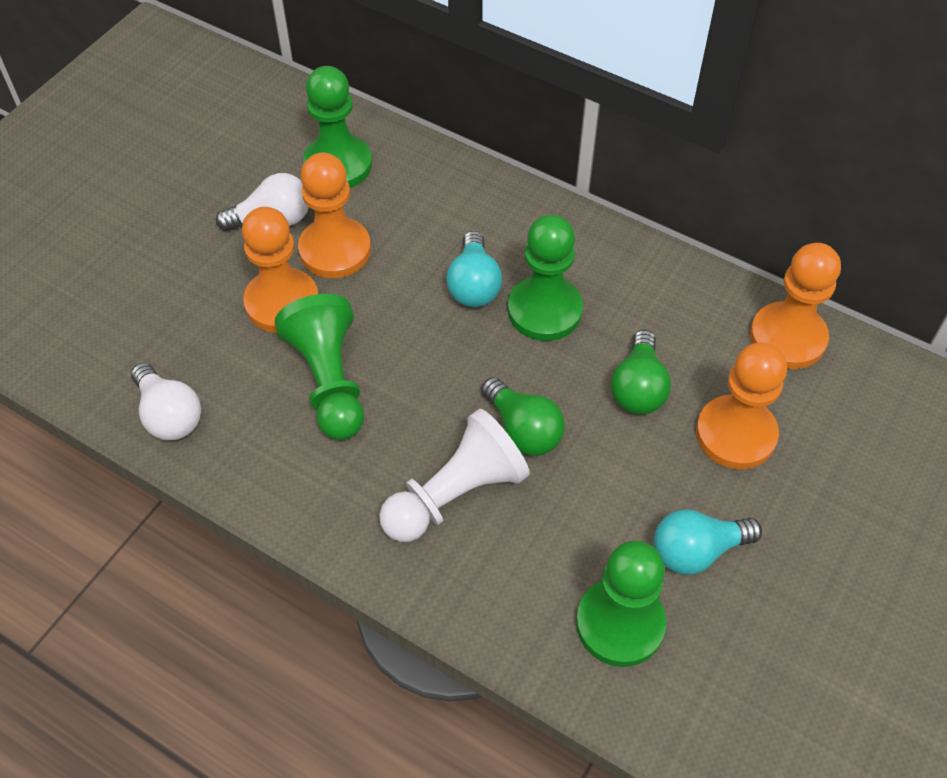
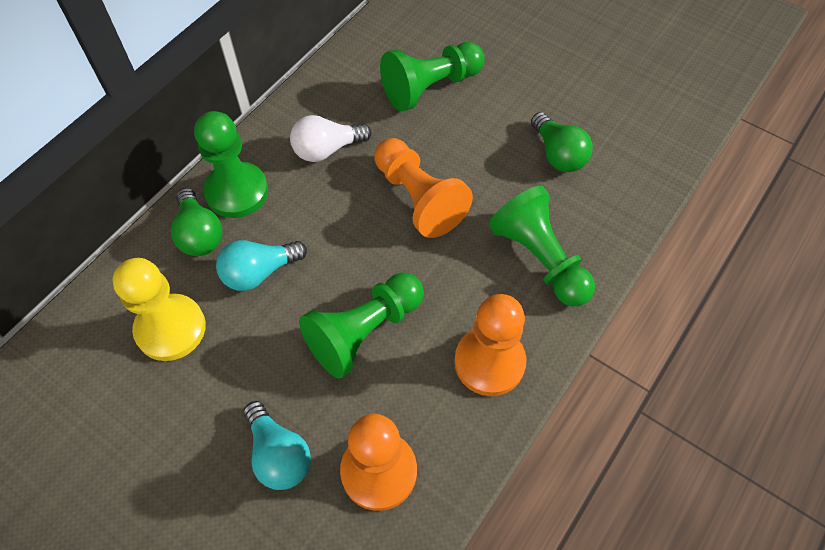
orange pawn: 4 -> 3
white light bulb: 2 -> 1
white pawn: 1 -> 0
yellow pawn: 0 -> 1

